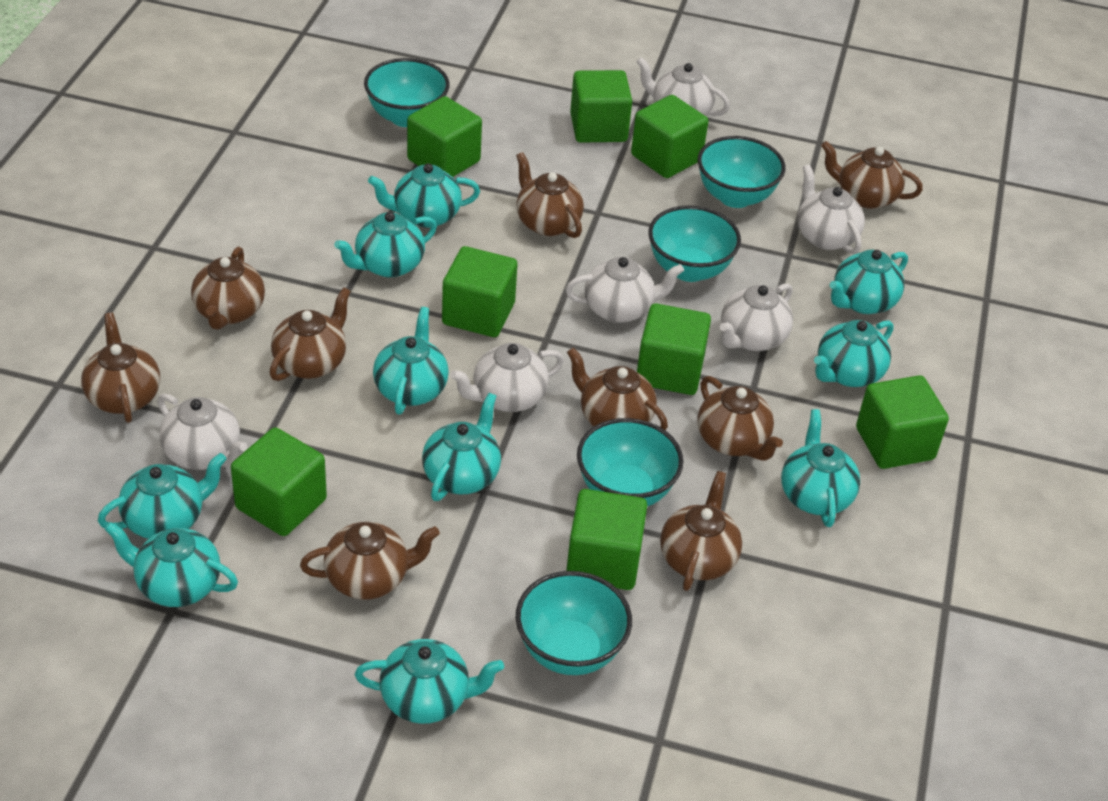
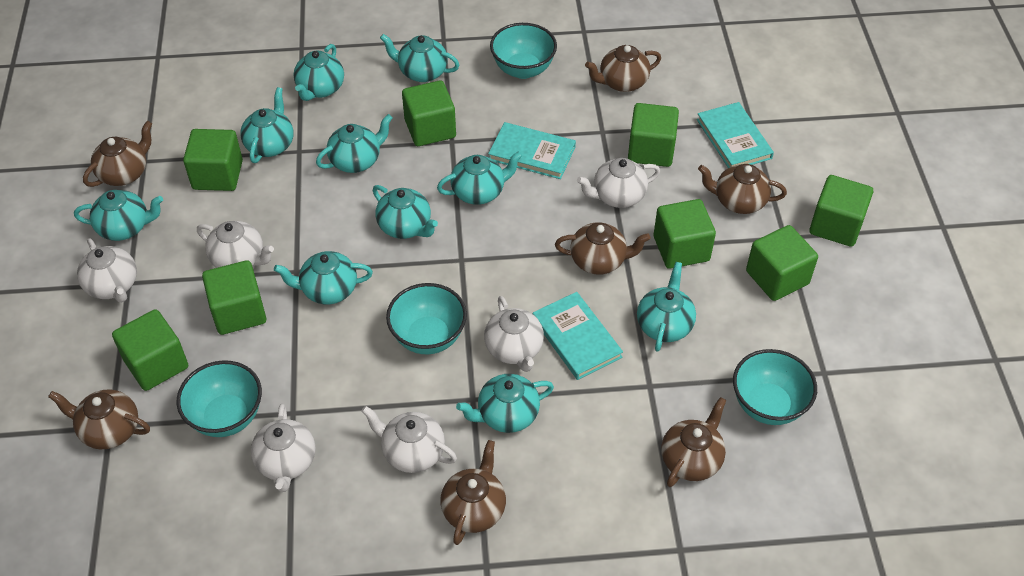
brown teapot: 9 -> 7
turquoise book: 0 -> 3
turquoise bowl: 5 -> 4

